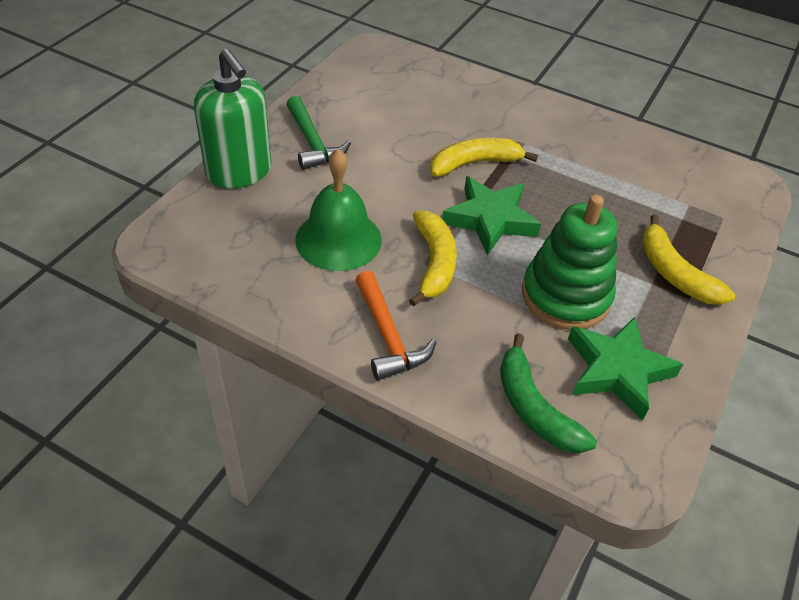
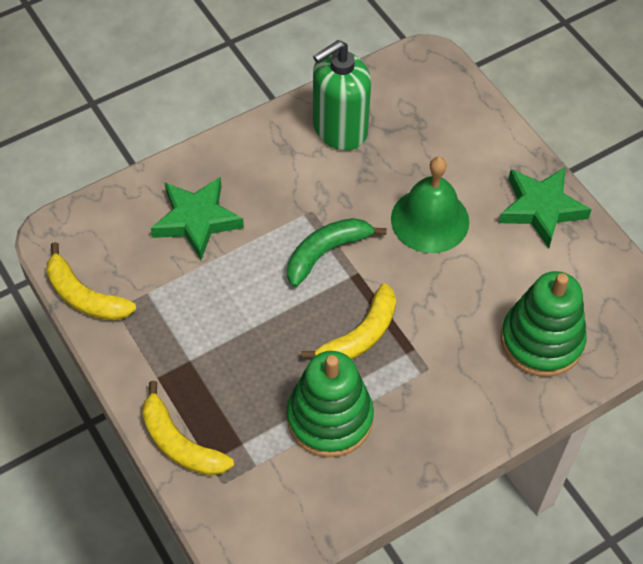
green hammer: 1 -> 0
green stacking toy: 1 -> 2
orange hammer: 1 -> 0

